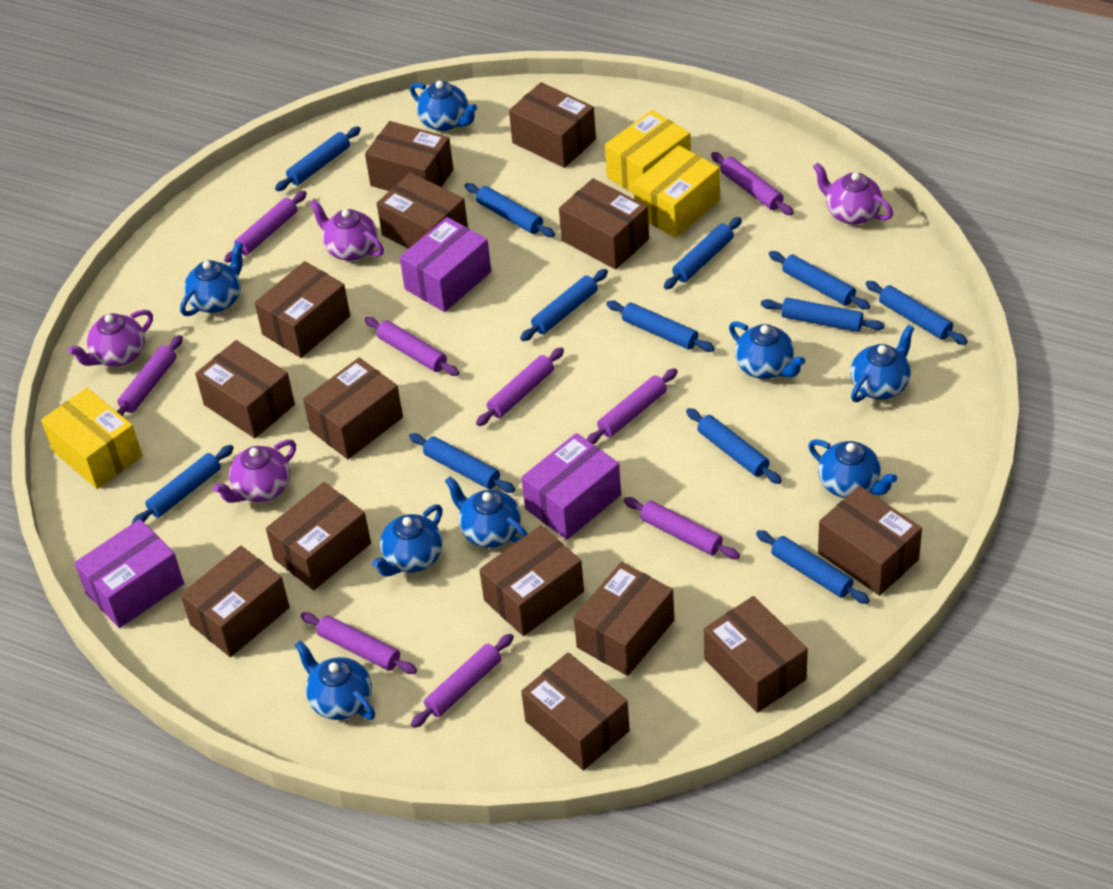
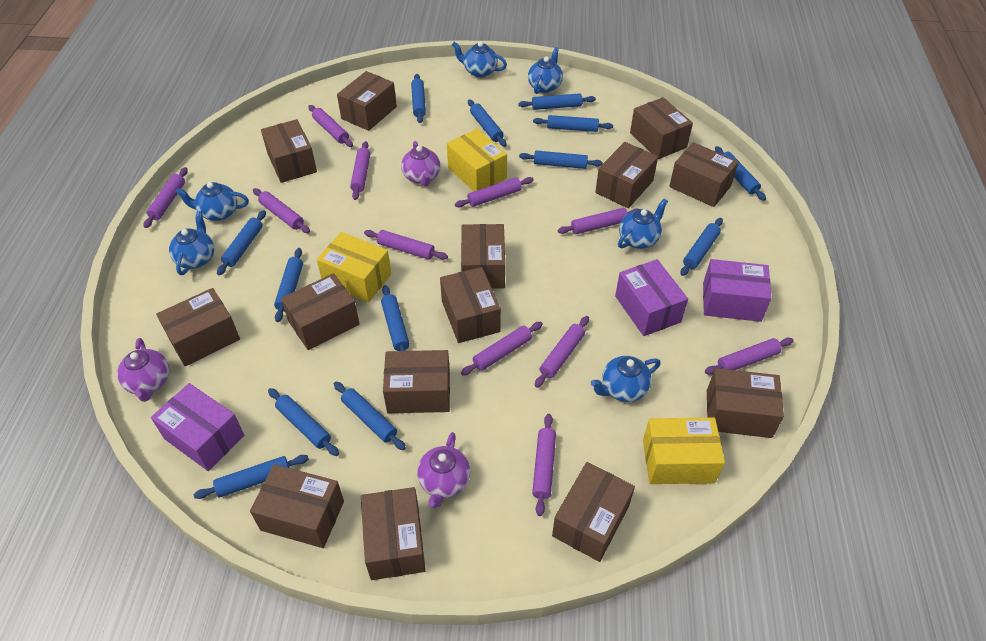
blue rolling pin: 12 -> 13
blue teapot: 8 -> 6
purple rolling pin: 9 -> 11
purple teapot: 4 -> 3

